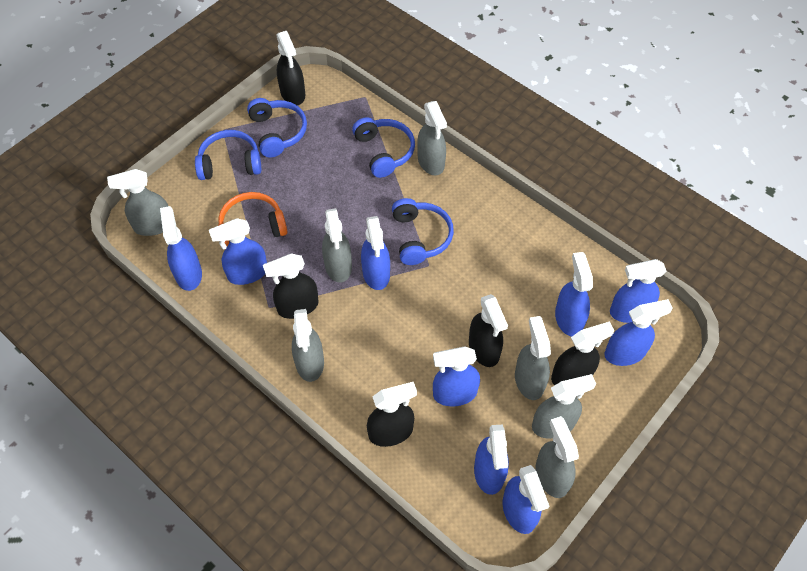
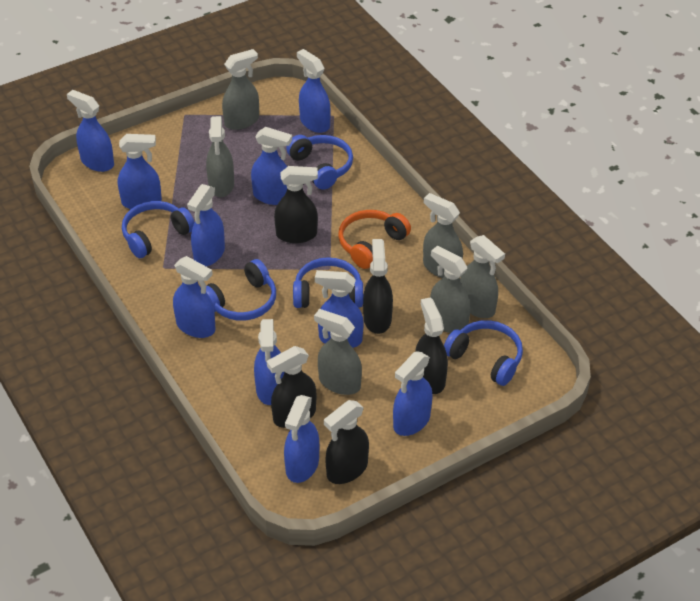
blue headphones: 4 -> 5
blue spray bottle: 9 -> 10
grey spray bottle: 7 -> 6

